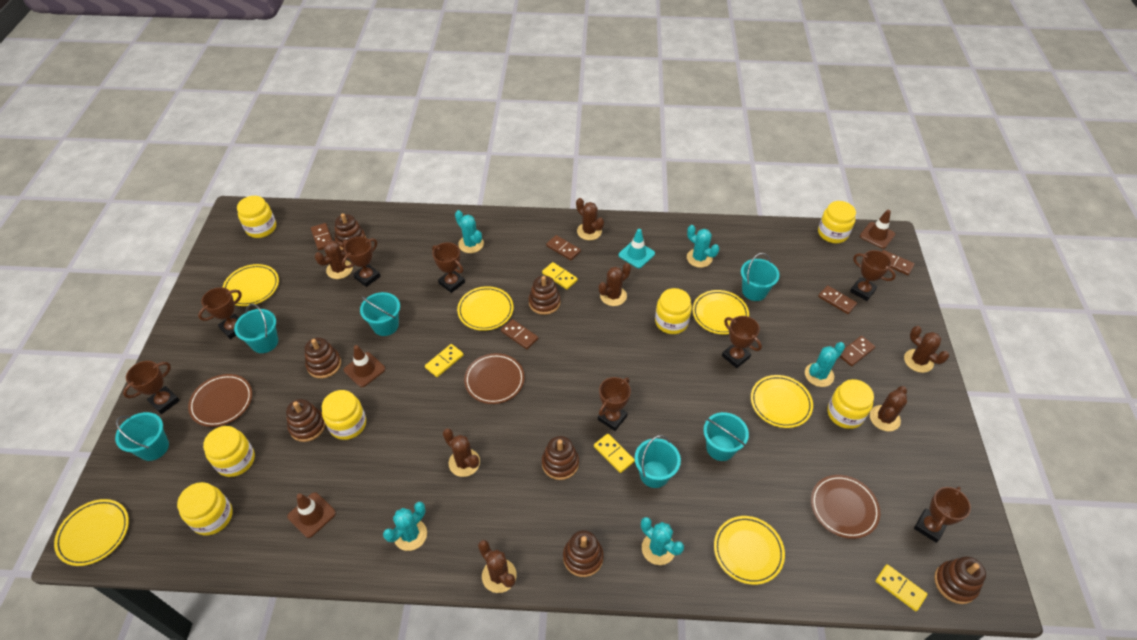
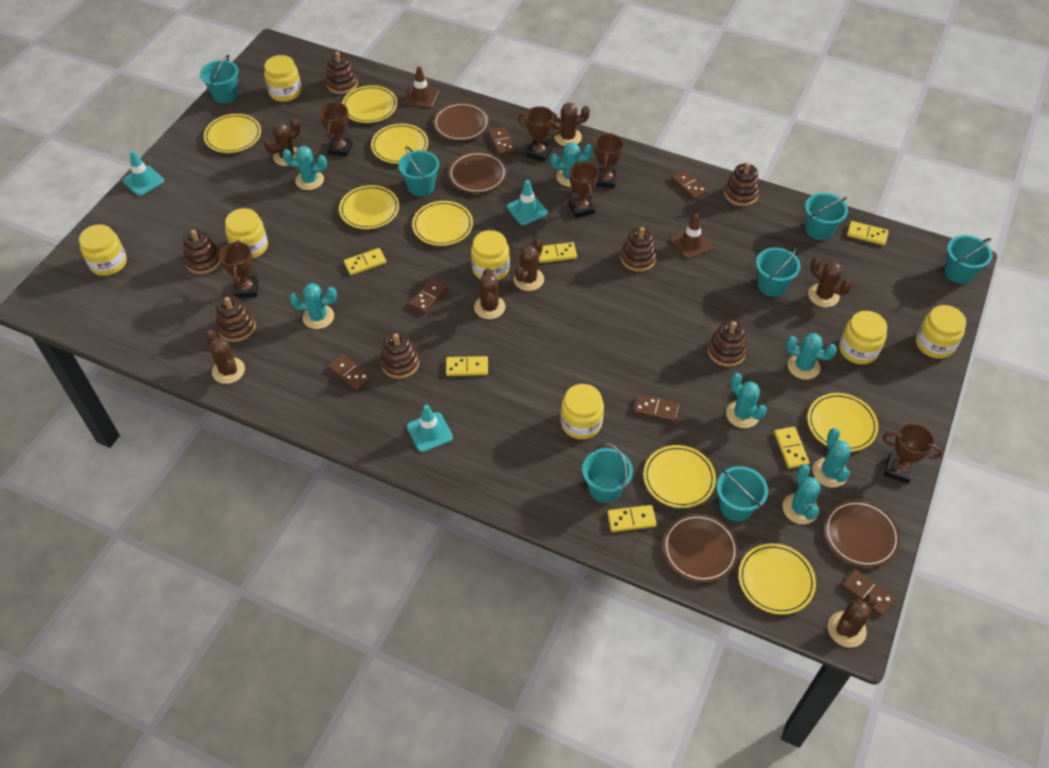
brown plate: 3 -> 4
brown traffic cone: 3 -> 2
brown trophy: 8 -> 6
turquoise bucket: 6 -> 7
turquoise cactus: 5 -> 7
turquoise traffic cone: 1 -> 3
yellow domino: 4 -> 6
yellow plate: 6 -> 8

